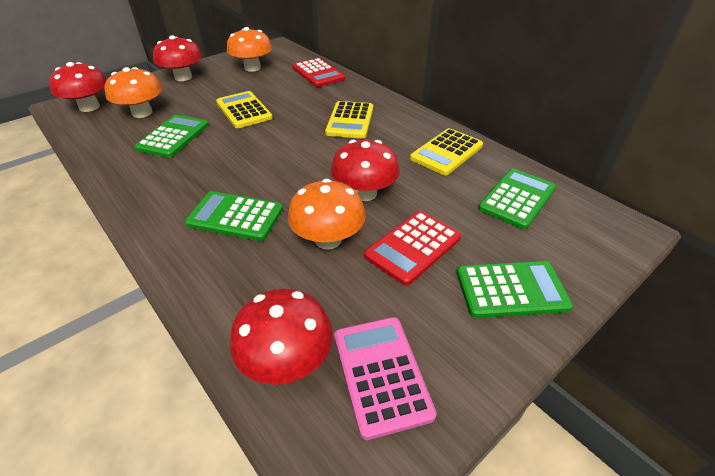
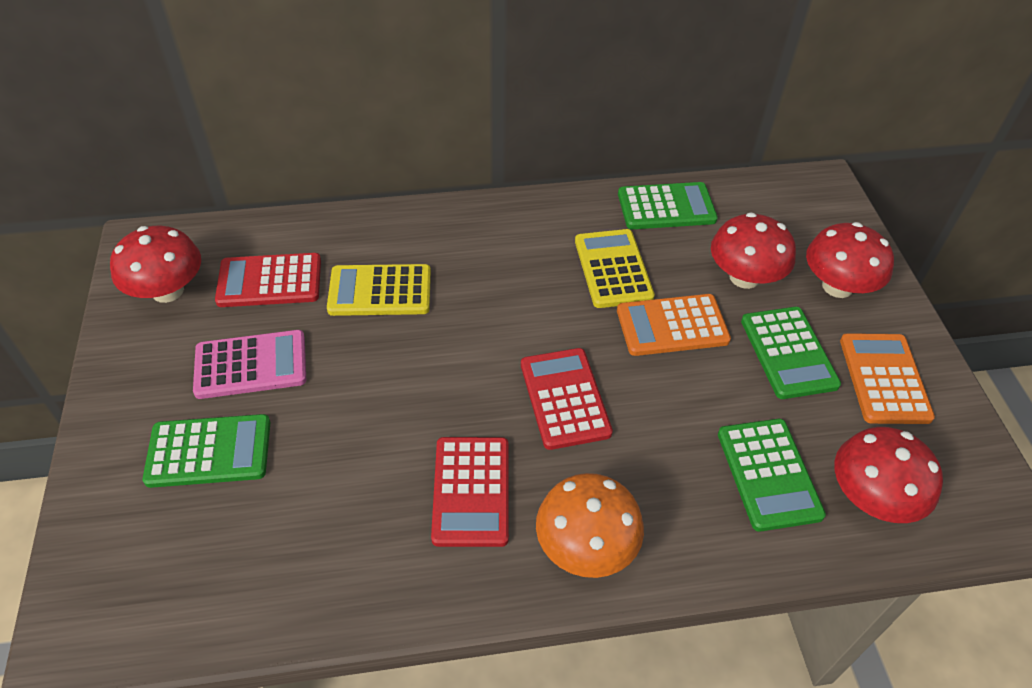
orange calculator: 0 -> 2
orange mushroom: 3 -> 1
red calculator: 2 -> 3
yellow calculator: 3 -> 2

